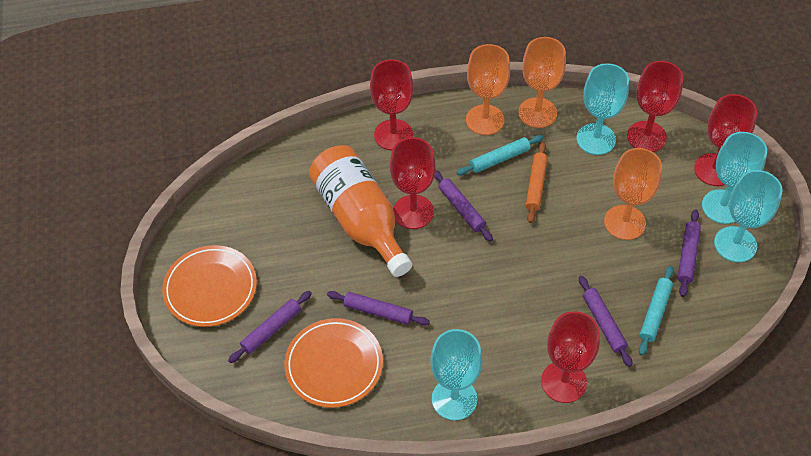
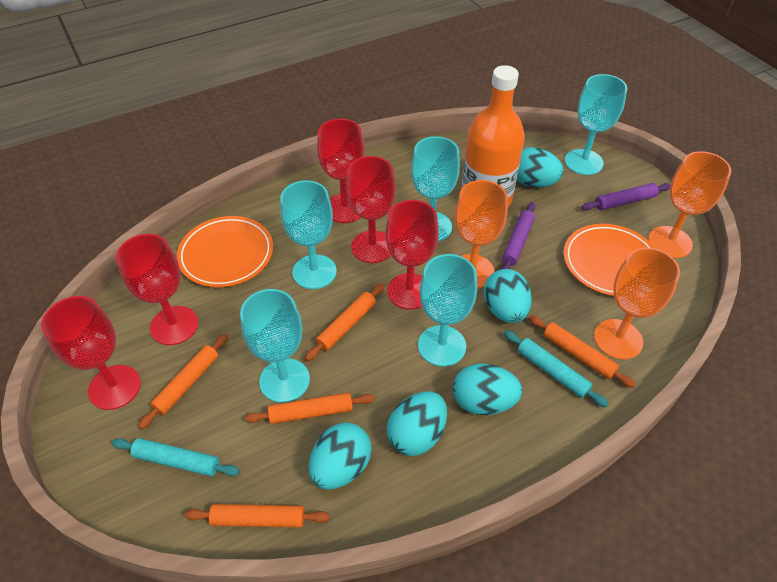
orange rolling pin: 1 -> 5
purple rolling pin: 5 -> 2
turquoise egg: 0 -> 5
turquoise goblet: 4 -> 5

